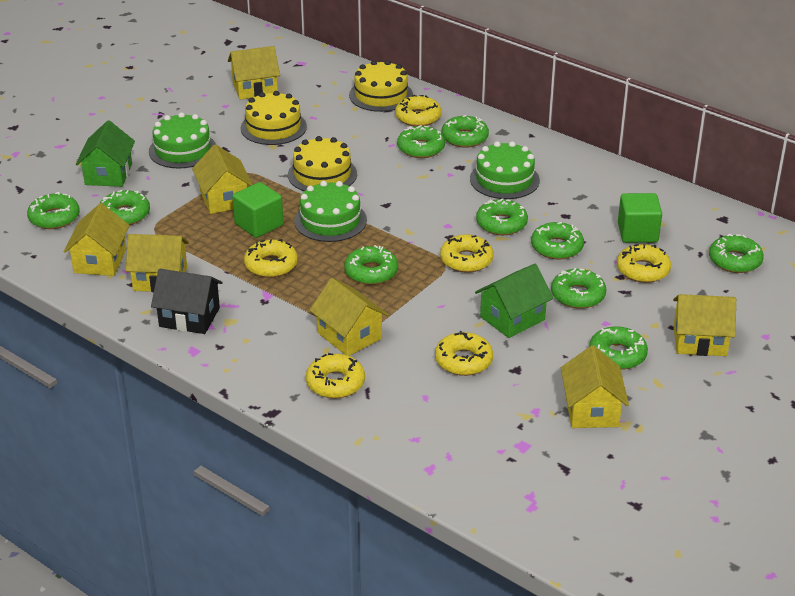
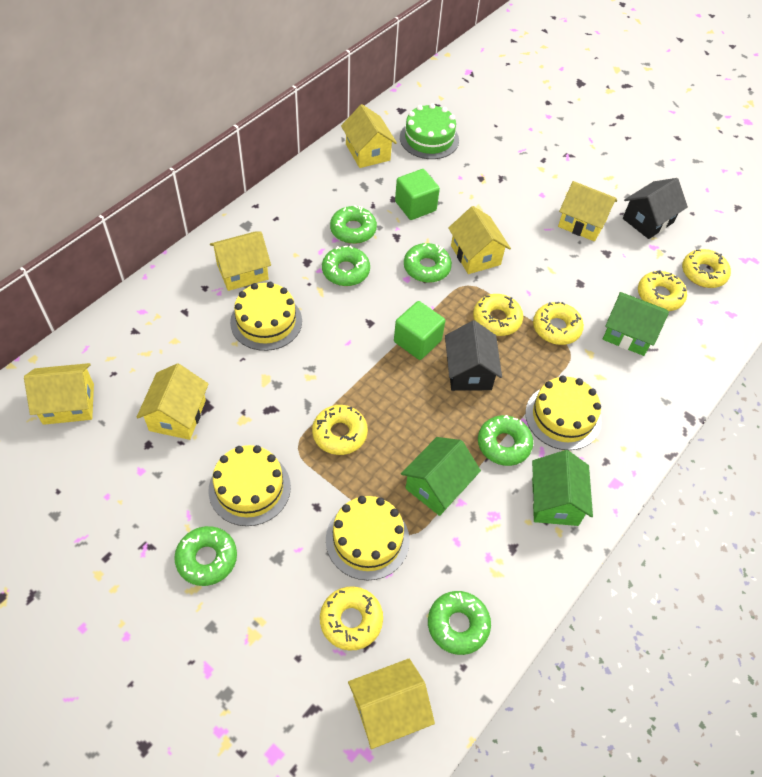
black house: 1 -> 2
green cake: 3 -> 1
green donut: 10 -> 6
green house: 2 -> 3
yellow cake: 3 -> 4

